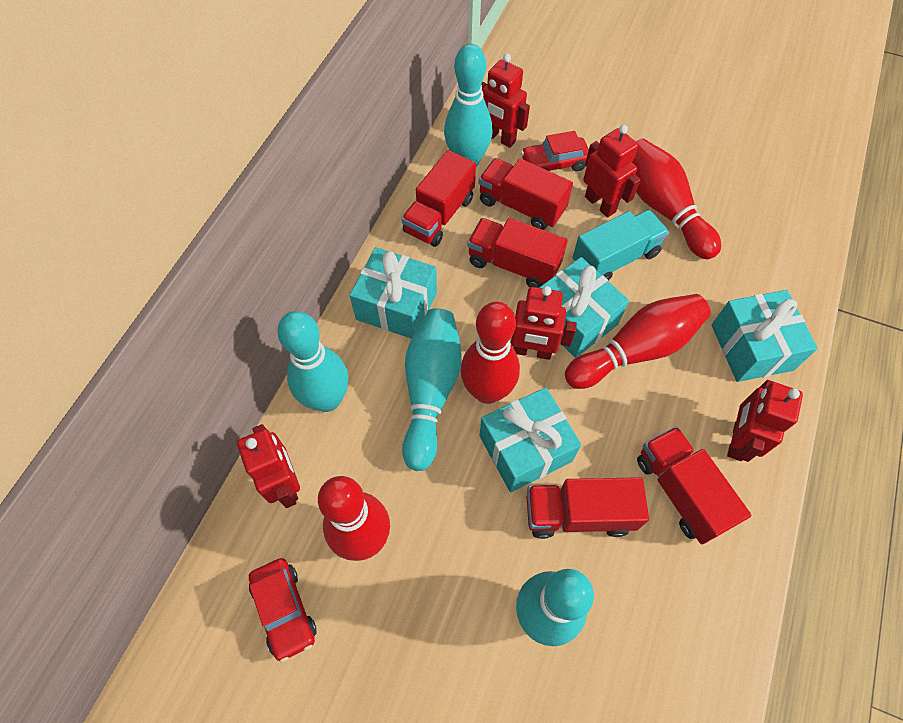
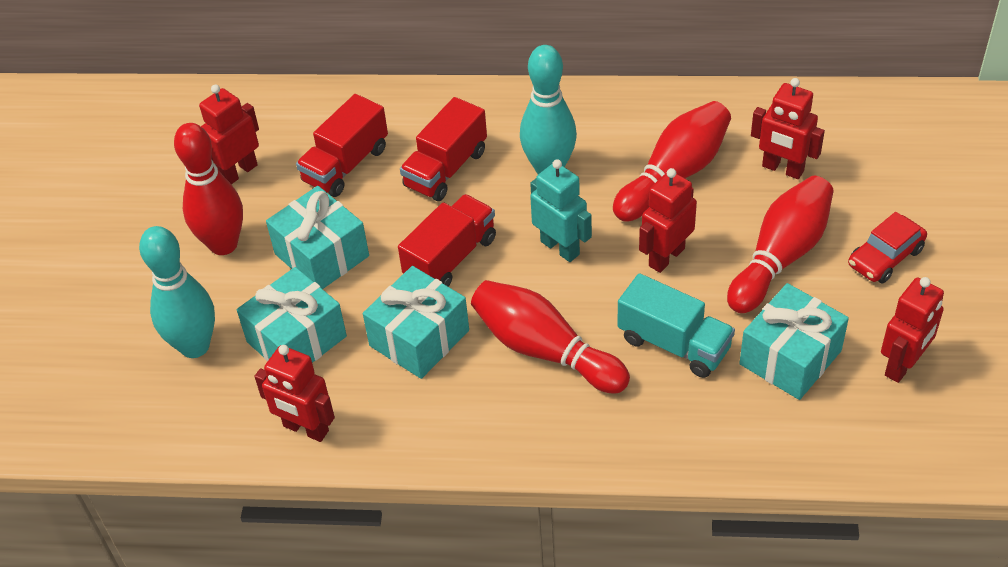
red car: 2 -> 1
red truck: 5 -> 3
turquoise bowling pin: 4 -> 2
turquoise robot: 0 -> 1

